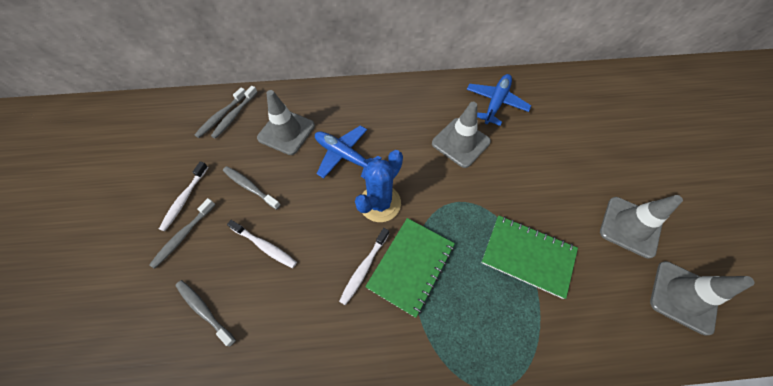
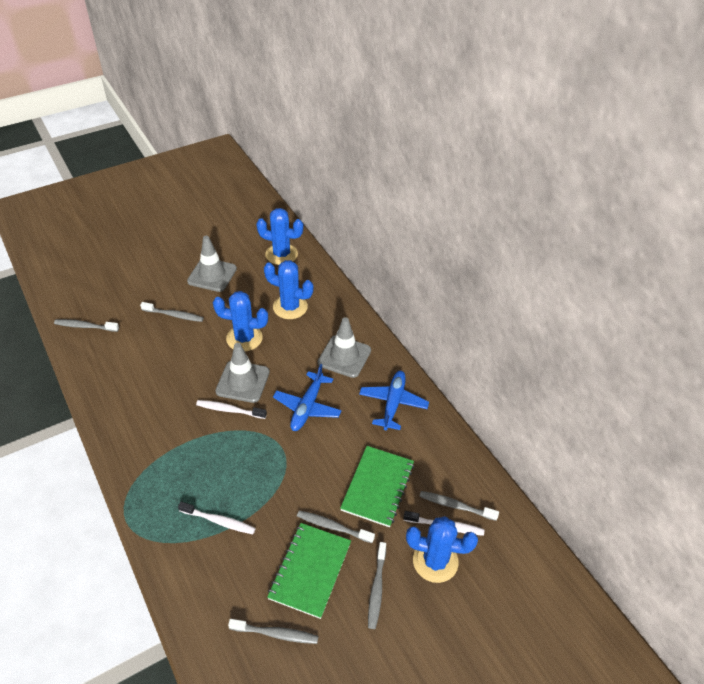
blue cactus: 1 -> 4
grey toothbrush: 5 -> 6
grey traffic cone: 4 -> 3

